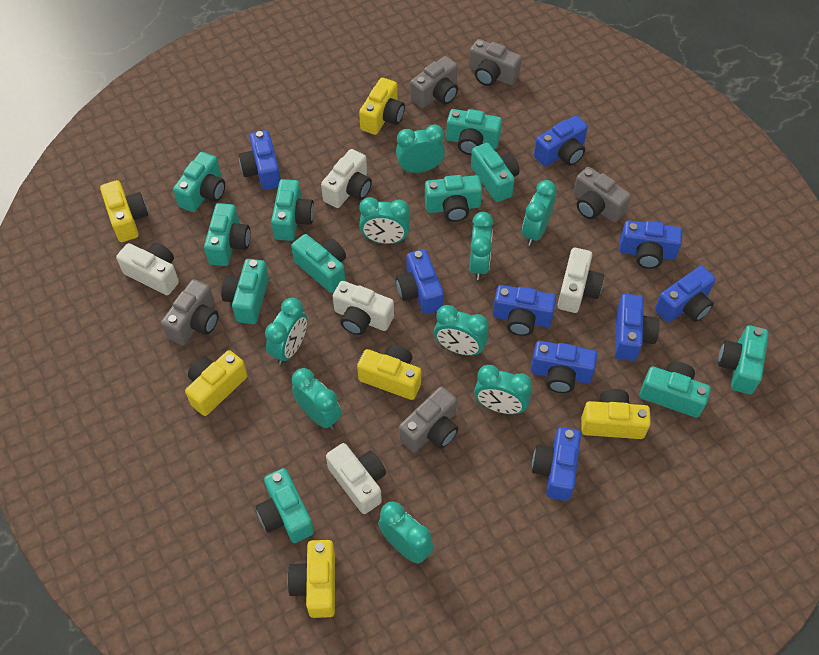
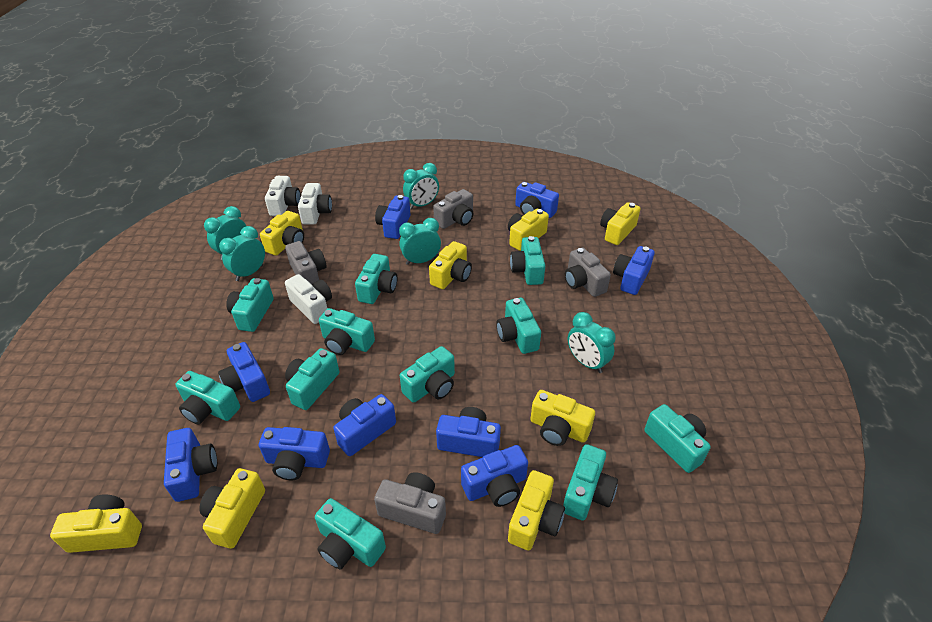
grey camera: 5 -> 4
turquoise clock: 9 -> 5
white camera: 5 -> 3
yellow camera: 6 -> 8

